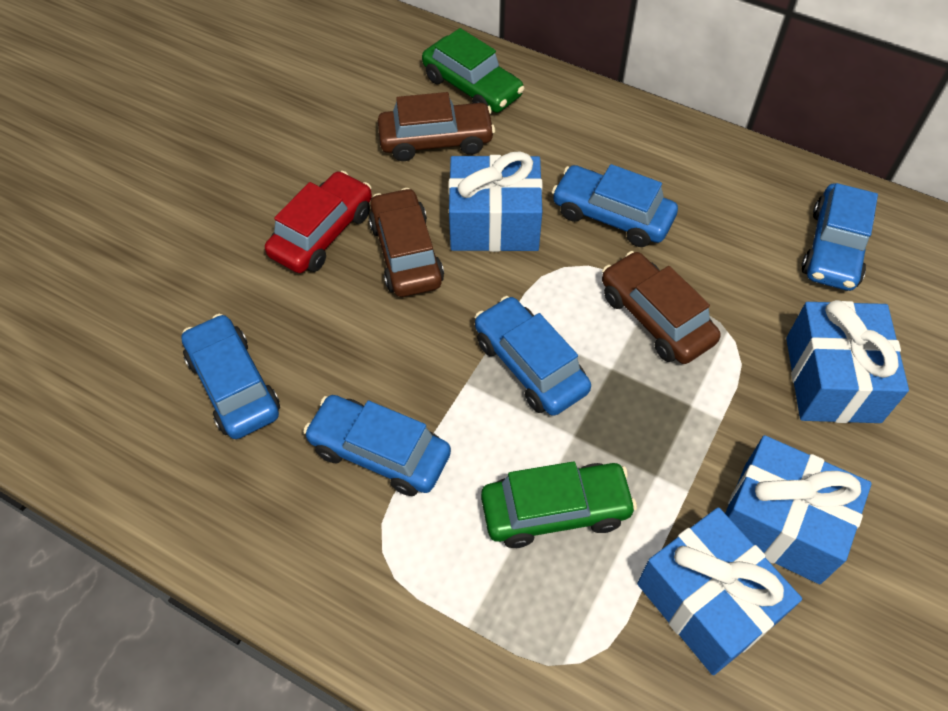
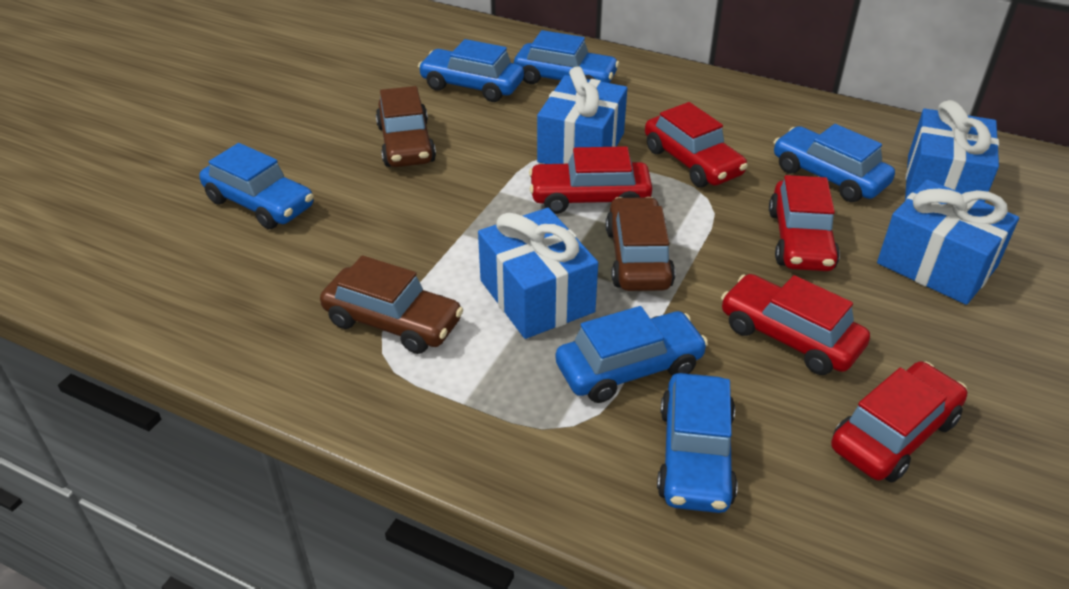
blue car: 5 -> 6
green car: 2 -> 0
red car: 1 -> 5

